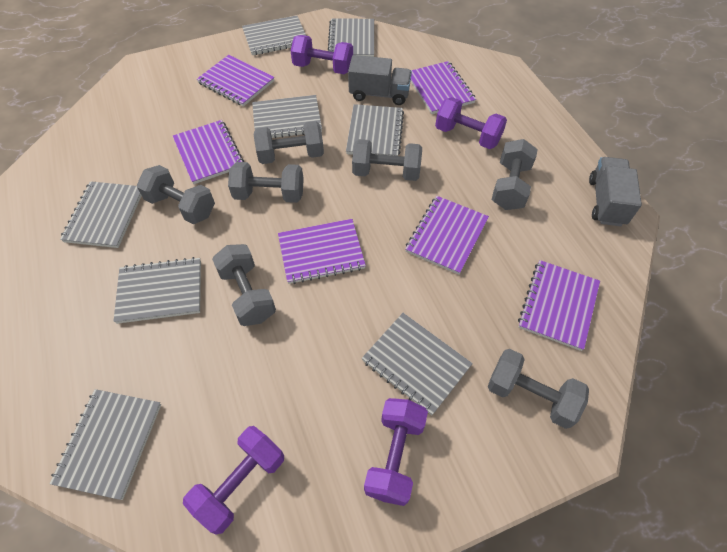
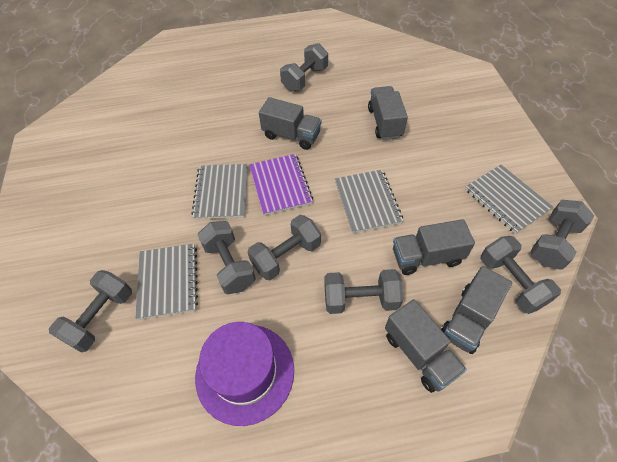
grey notebook: 8 -> 4
grey truck: 2 -> 5
purple dumbbell: 4 -> 0
purple hat: 0 -> 1
purple notebook: 6 -> 1

